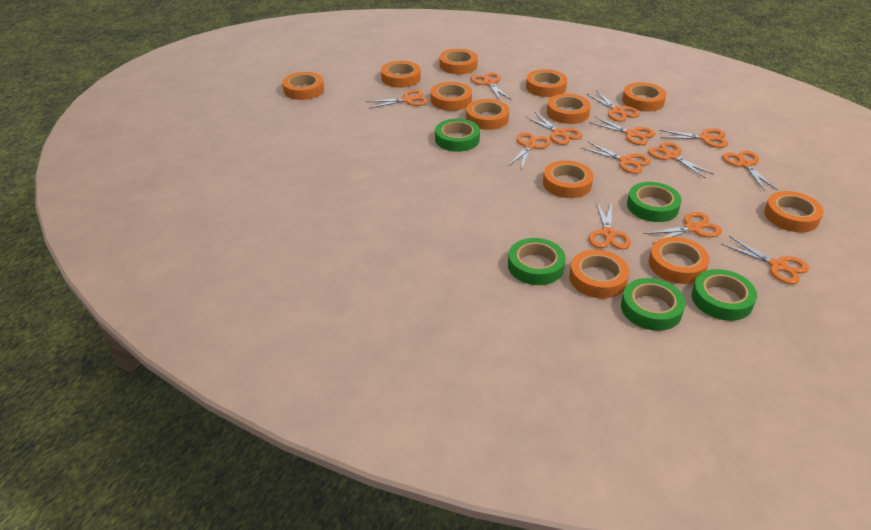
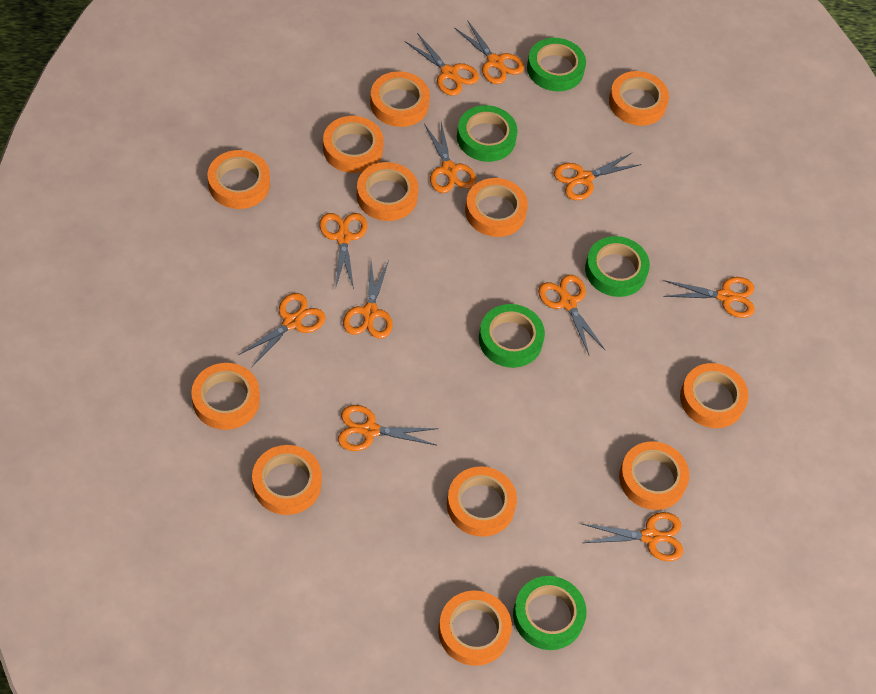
orange scissors: 13 -> 11

